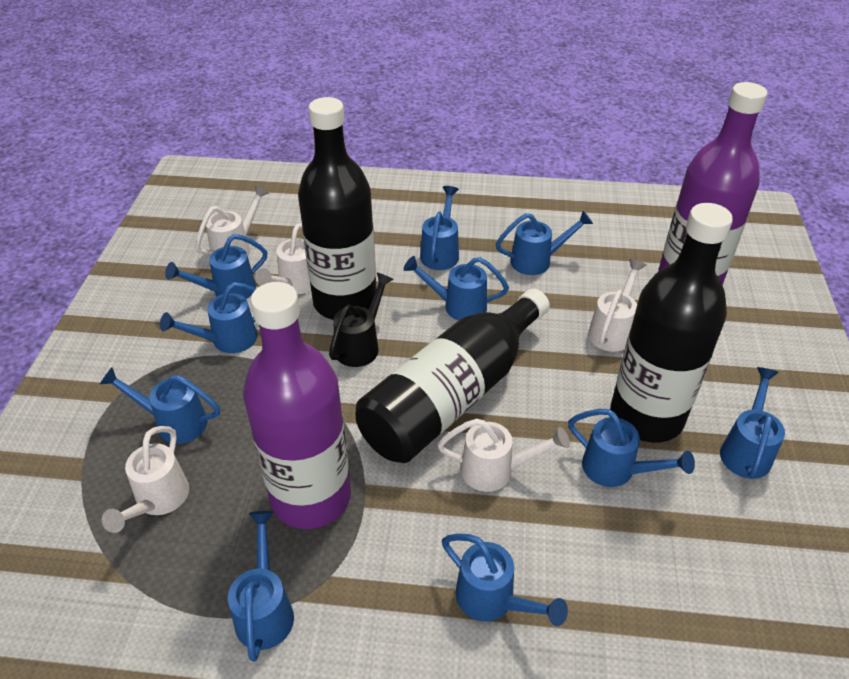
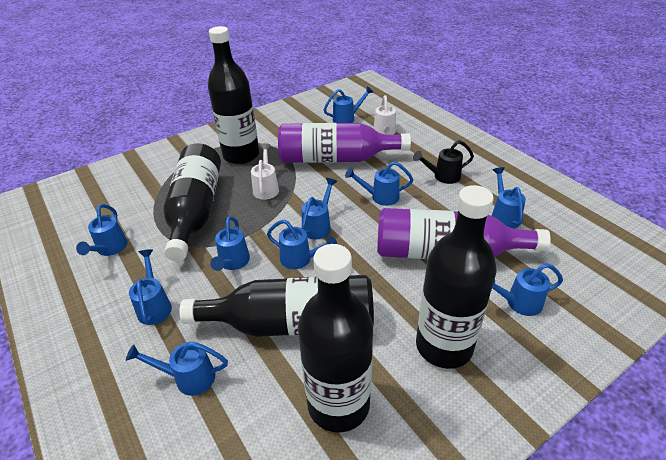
black bottle: 3 -> 5
white watering can: 5 -> 2

